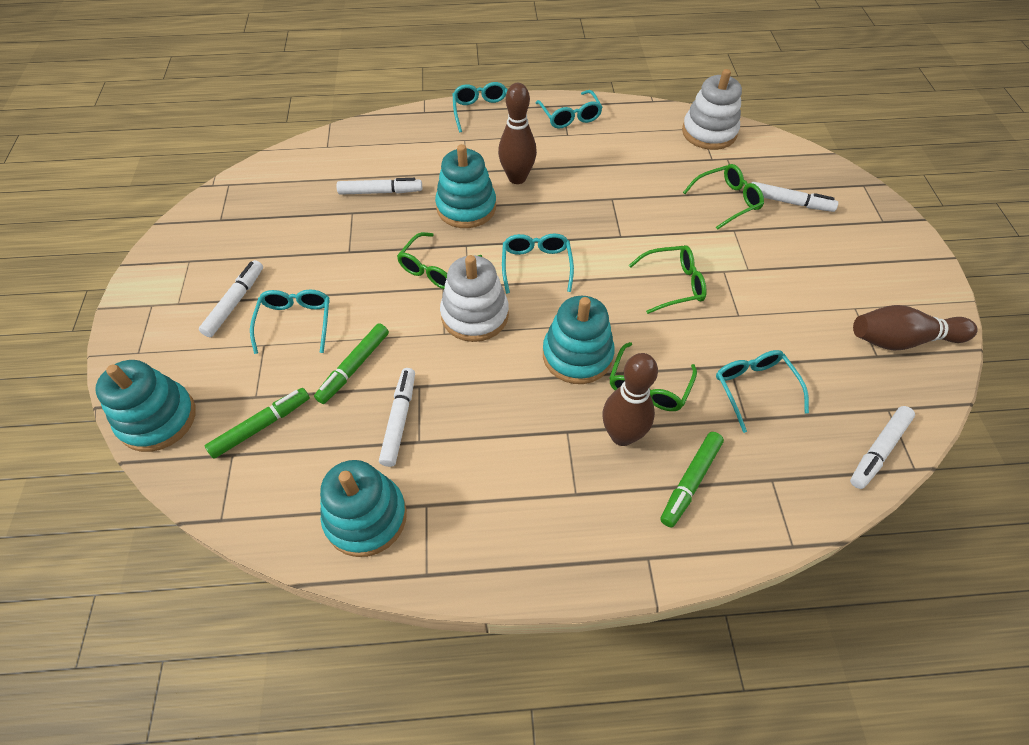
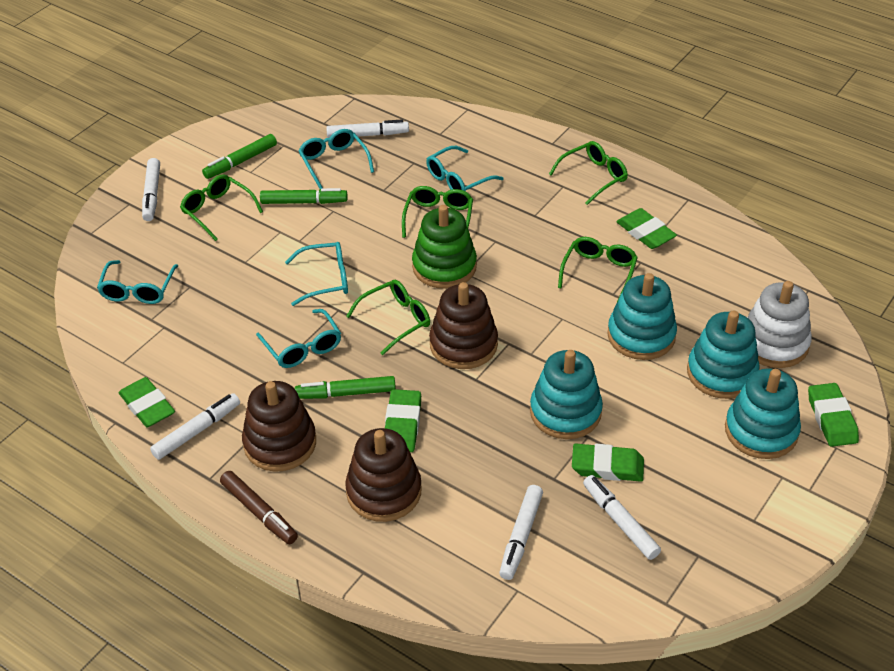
brown bowling pin: 3 -> 0
brown marker: 0 -> 1
brown stacking toy: 0 -> 3
green eraser: 0 -> 5
green glasses: 4 -> 5
green stacking toy: 0 -> 1
white stacking toy: 2 -> 1

